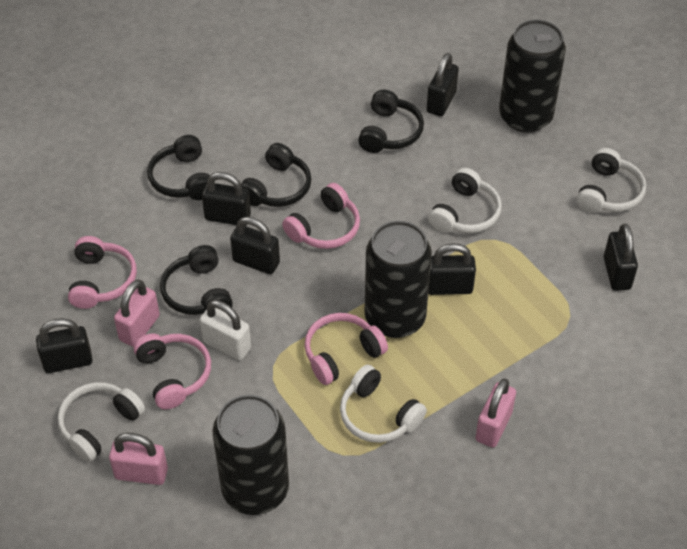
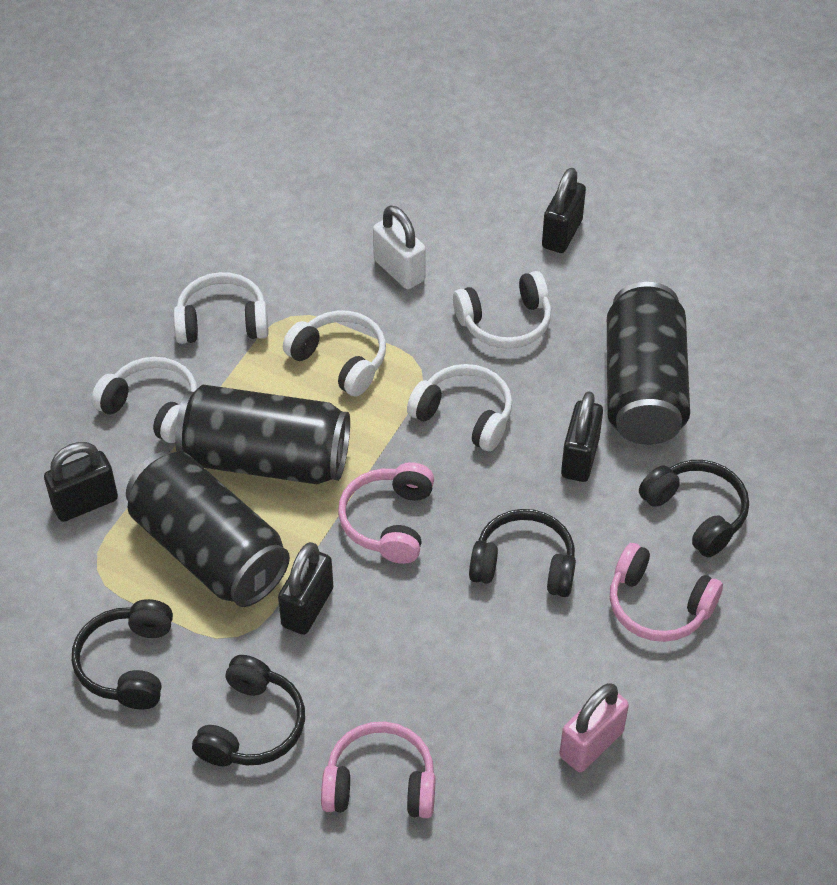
black padlock: 6 -> 4
pink headphones: 4 -> 3
pink padlock: 3 -> 1
white headphones: 4 -> 5

